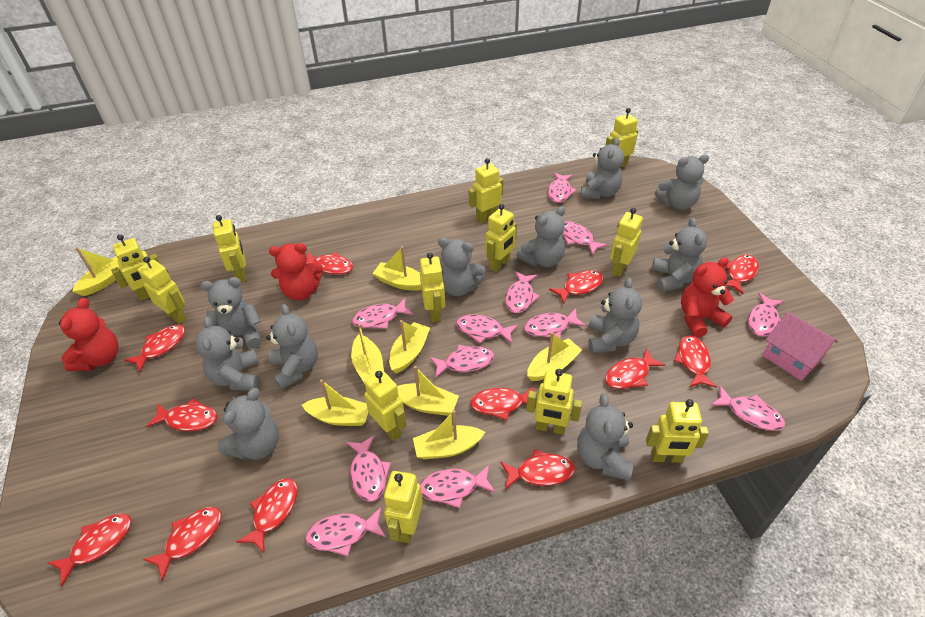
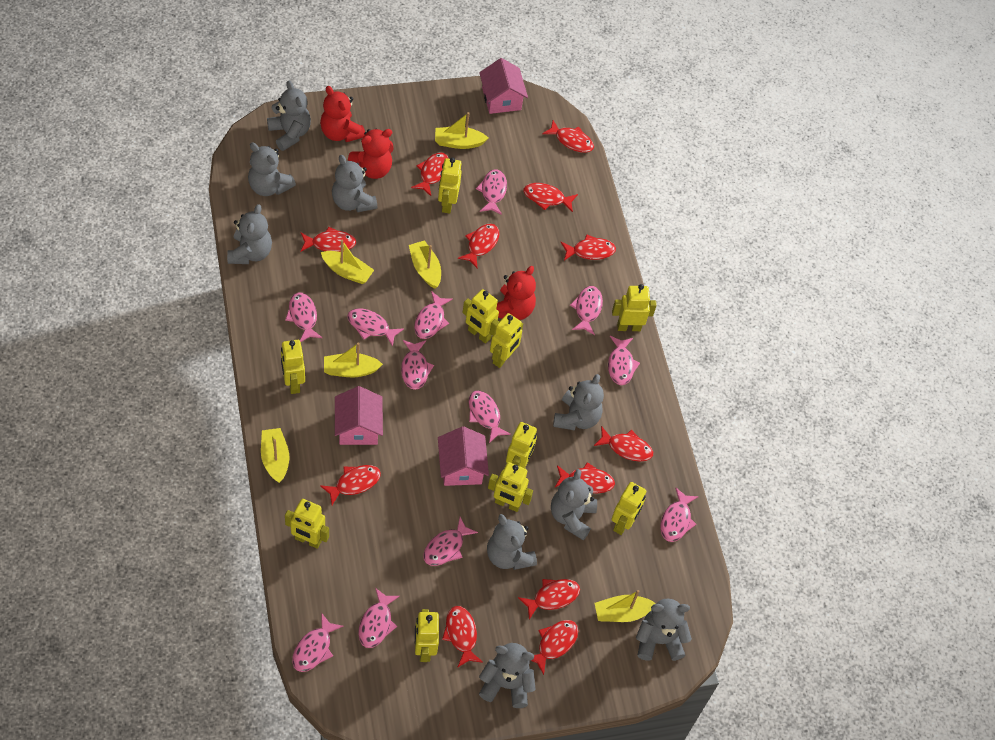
grey teddy bear: 11 -> 9
pink house: 1 -> 3
yellow boat: 8 -> 6
yellow robot: 12 -> 10

